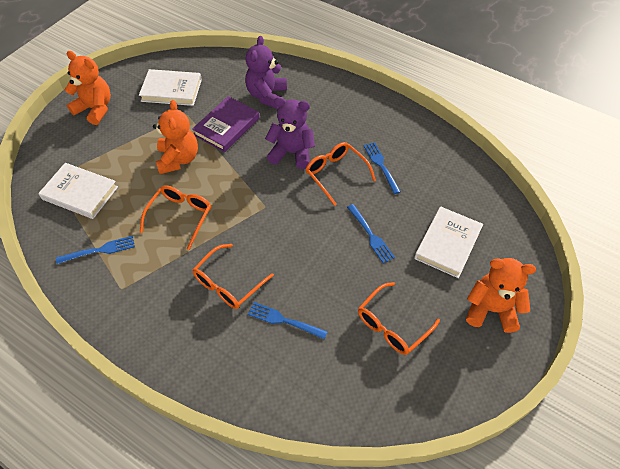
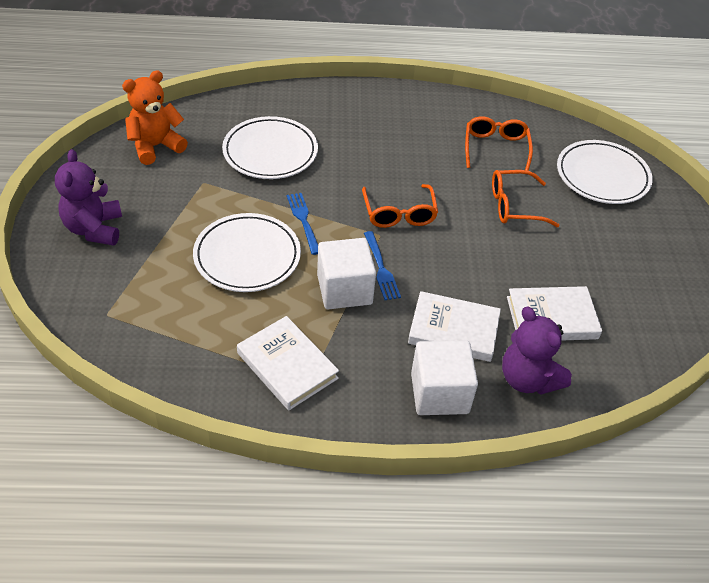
blue fork: 4 -> 2
orange glasses: 4 -> 3
orange teddy bear: 3 -> 1
purple book: 1 -> 0
white cube: 0 -> 2
white plate: 0 -> 3

